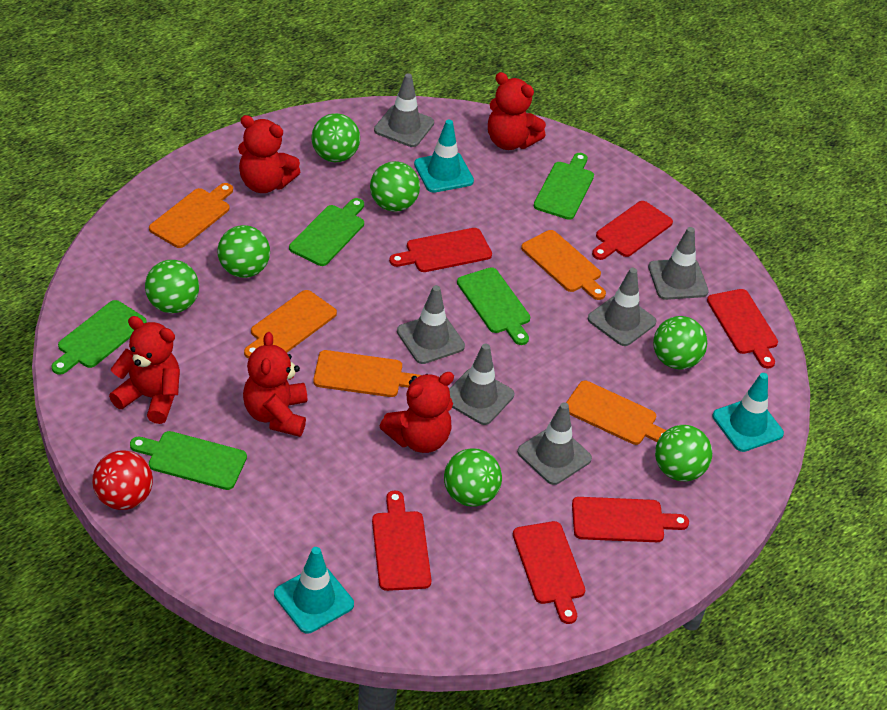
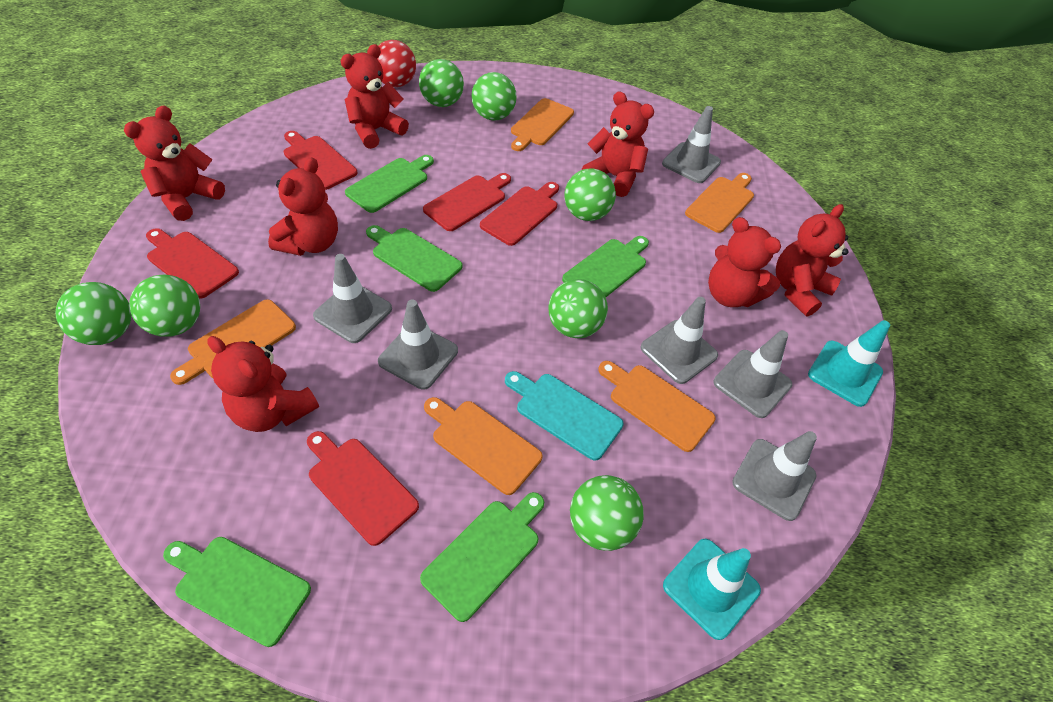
red cutting board: 6 -> 5
red teddy bear: 5 -> 7
turquoise cutting board: 0 -> 1
turquoise traffic cone: 3 -> 2

